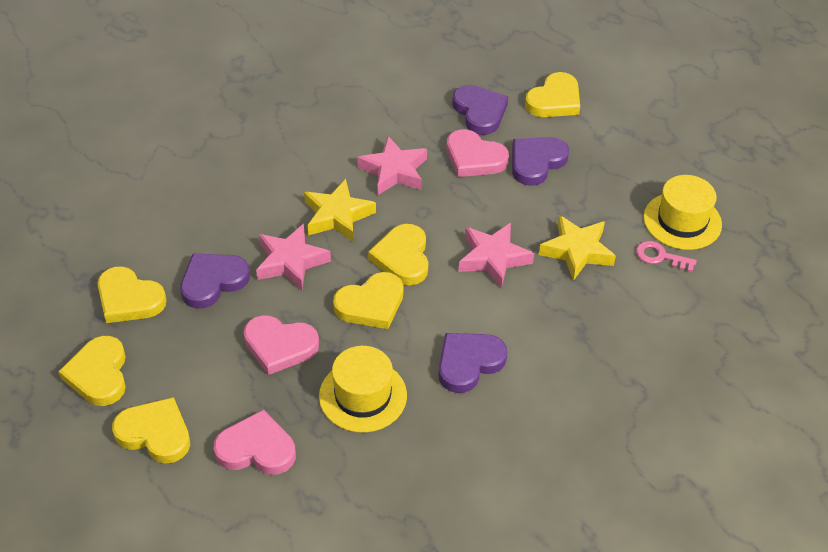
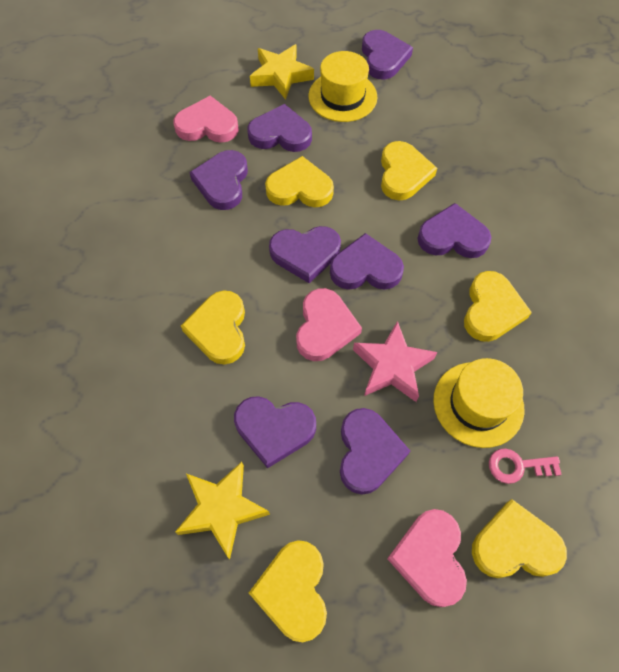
pink star: 3 -> 1
purple heart: 4 -> 8

